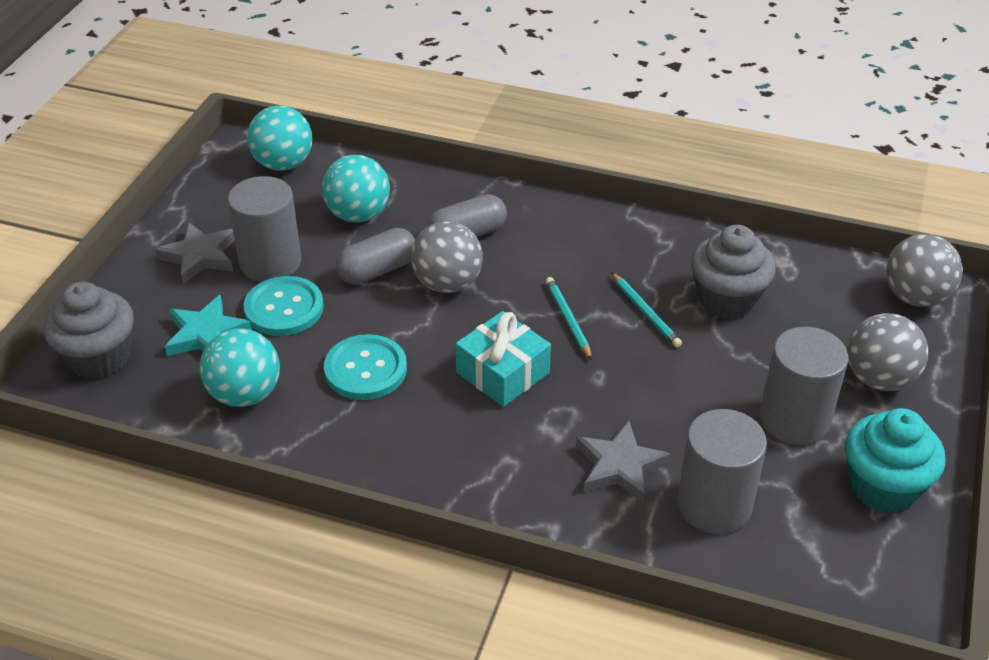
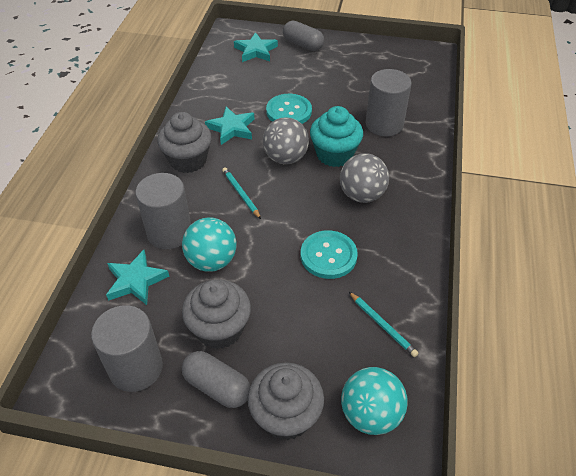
grey ball: 3 -> 2
grey cupcake: 2 -> 3
grey star: 2 -> 0
turquoise ball: 3 -> 2
turquoise gift: 1 -> 0
turquoise star: 1 -> 3

